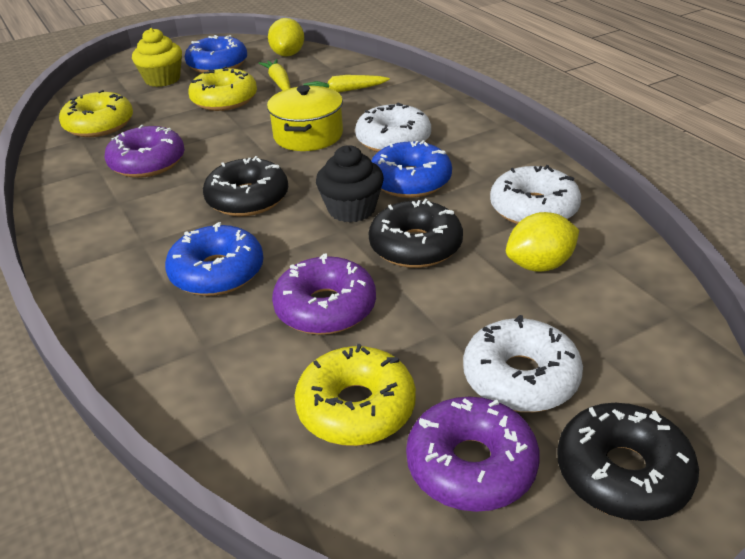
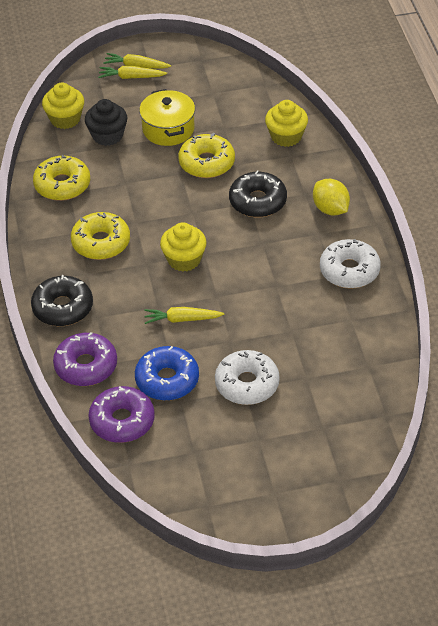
black donut: 3 -> 2
blue donut: 3 -> 1
purple donut: 3 -> 2
white donut: 3 -> 2
yellow carrot: 2 -> 3
yellow cupcake: 1 -> 3
yellow lemon: 2 -> 1

